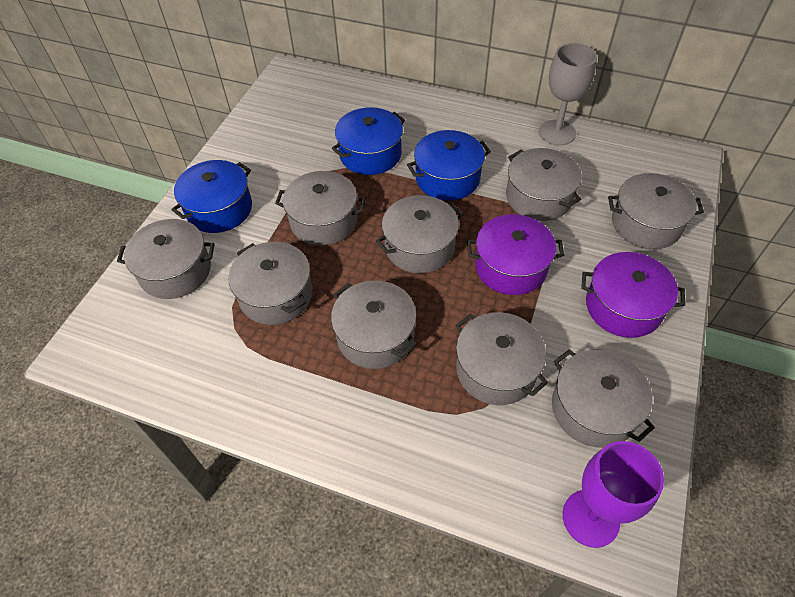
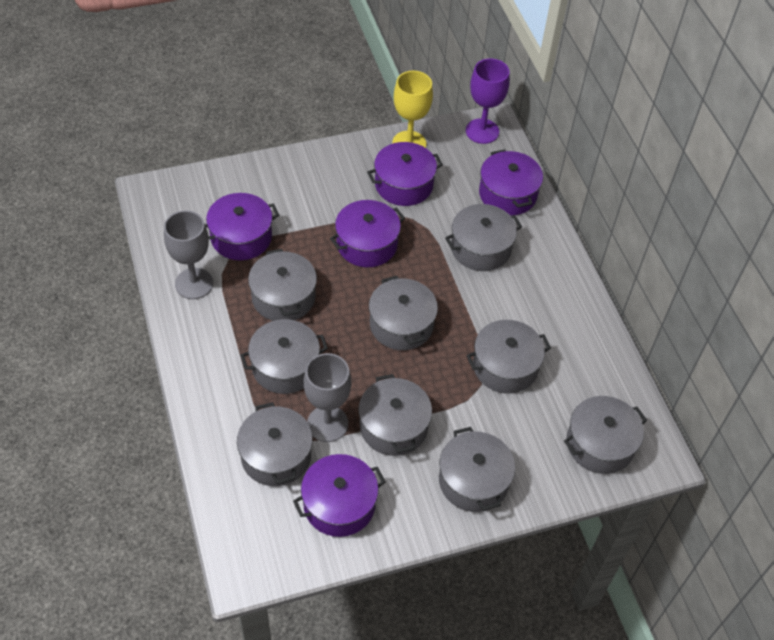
blue pot: 3 -> 0
grey goblet: 1 -> 2
purple pot: 2 -> 5
yellow goblet: 0 -> 1

